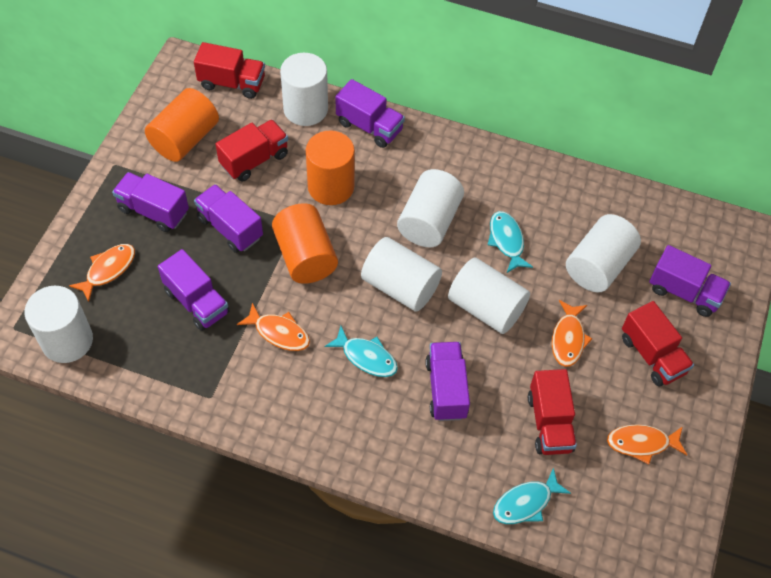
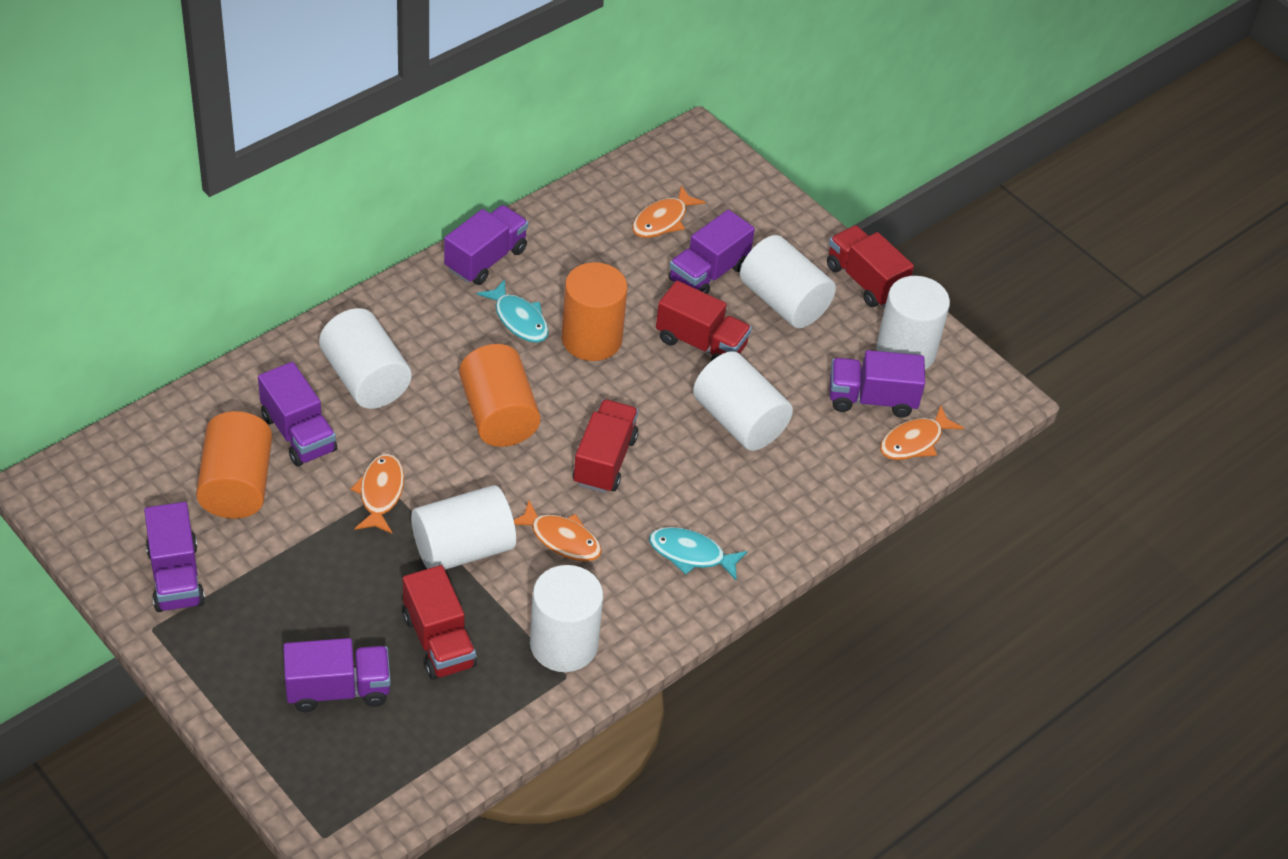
turquoise fish: 3 -> 2

